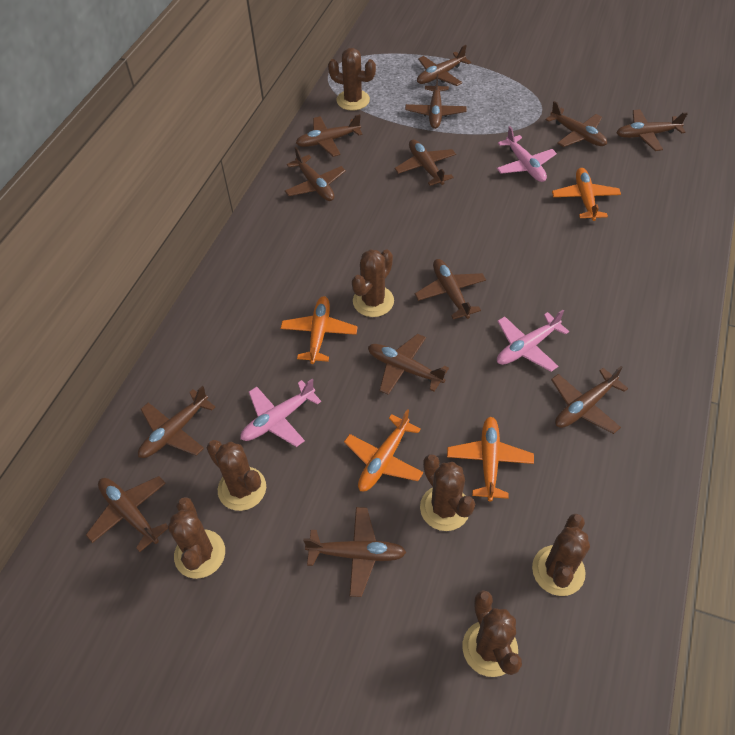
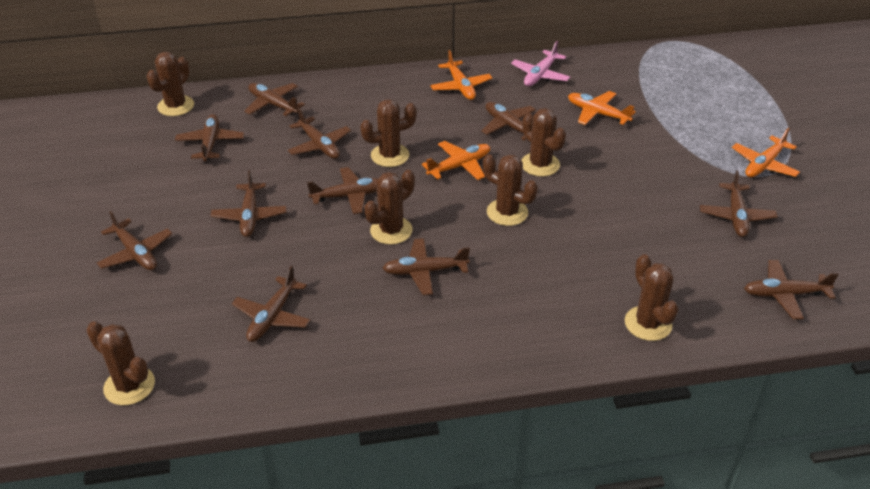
brown plane: 13 -> 11
pink plane: 3 -> 1

